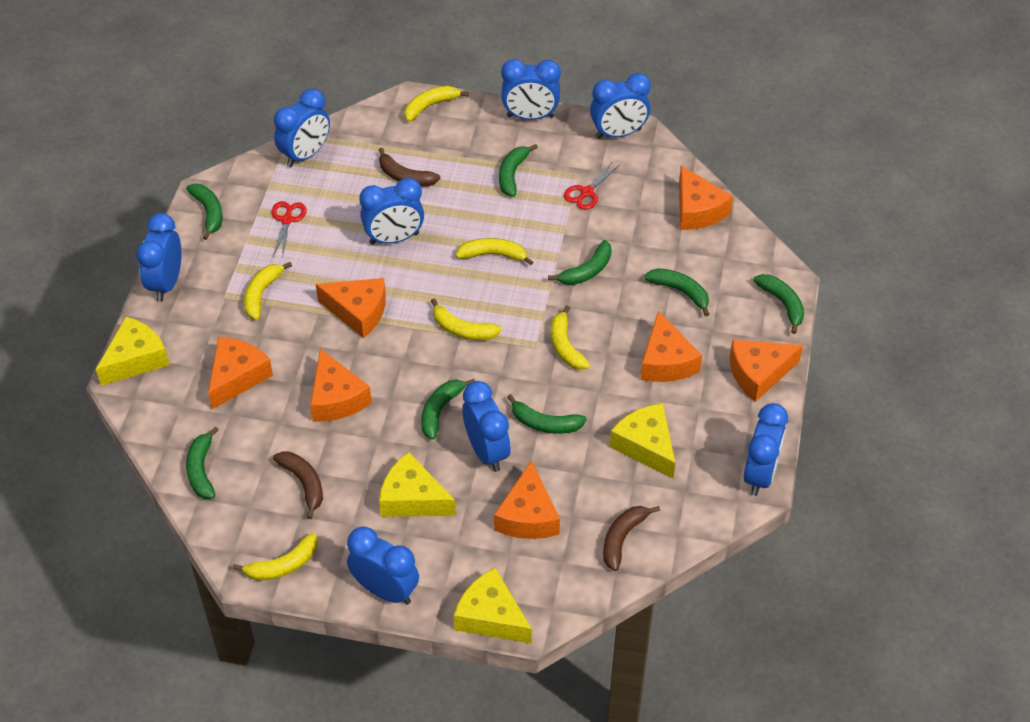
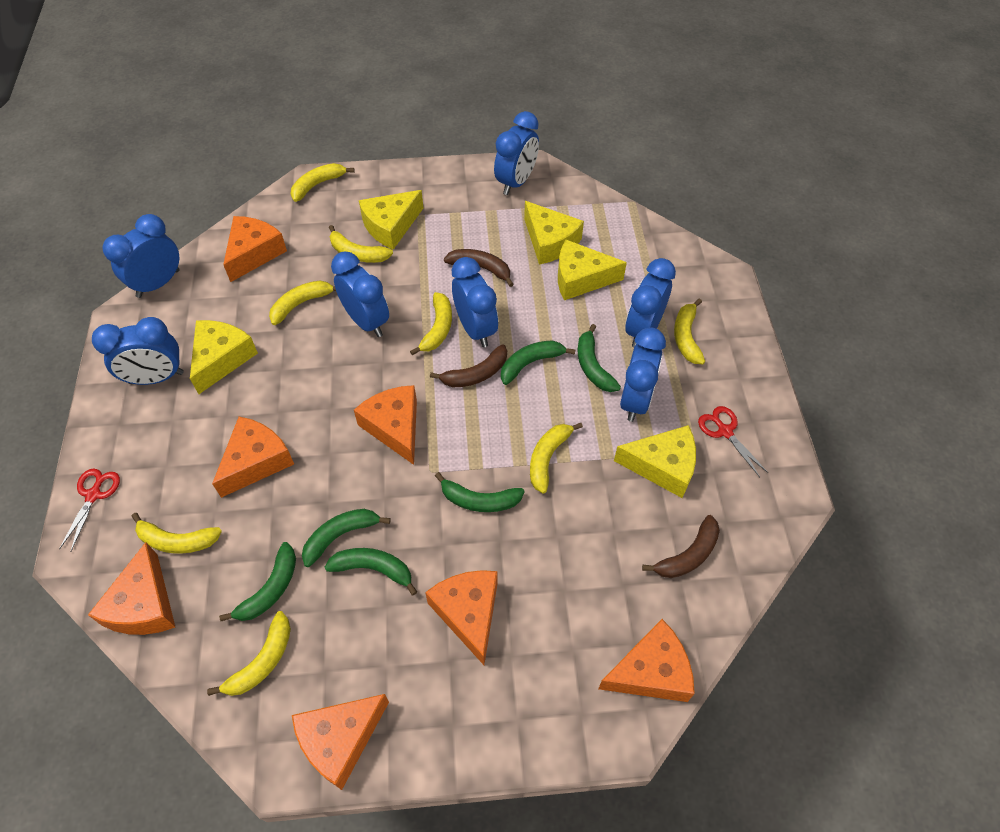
blue clock: 8 -> 7
green banana: 8 -> 6
yellow banana: 6 -> 8
yellow cheese: 4 -> 5

